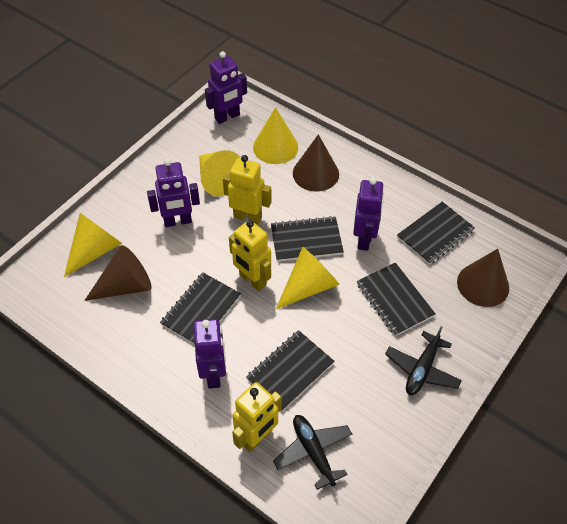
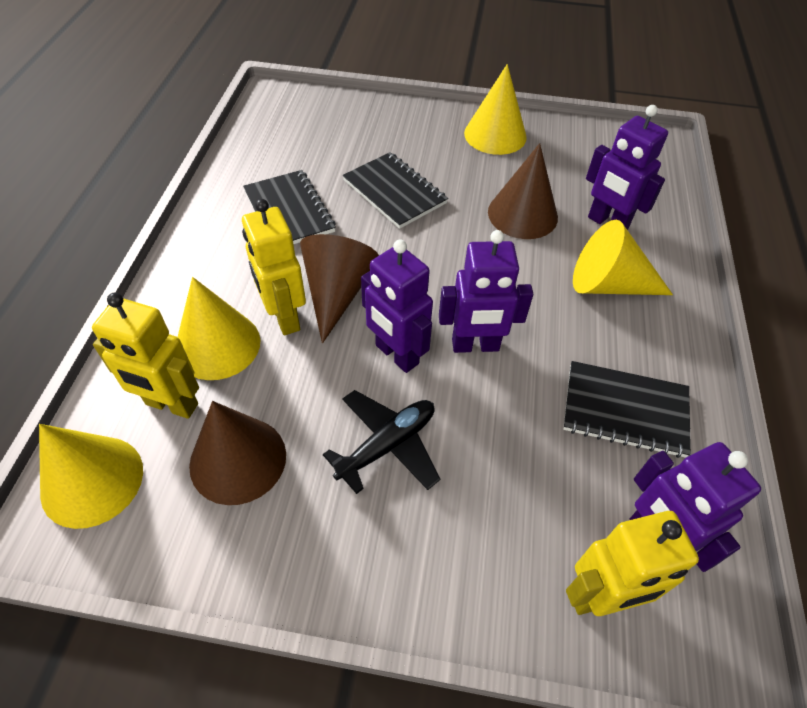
black notebook: 5 -> 3
black plane: 2 -> 1

